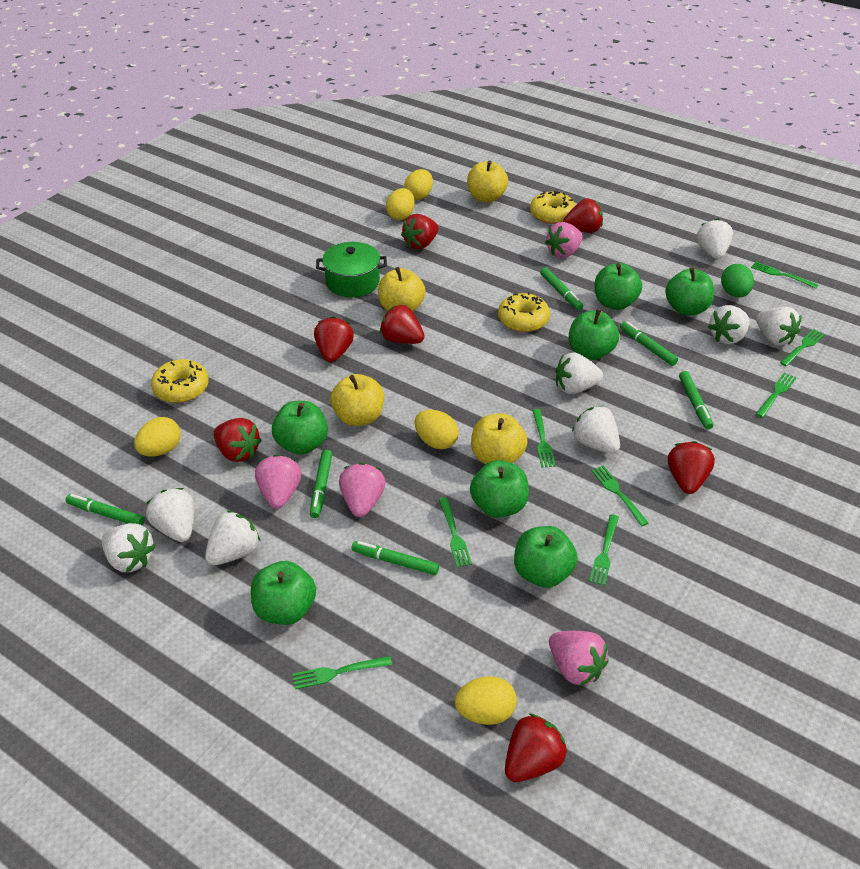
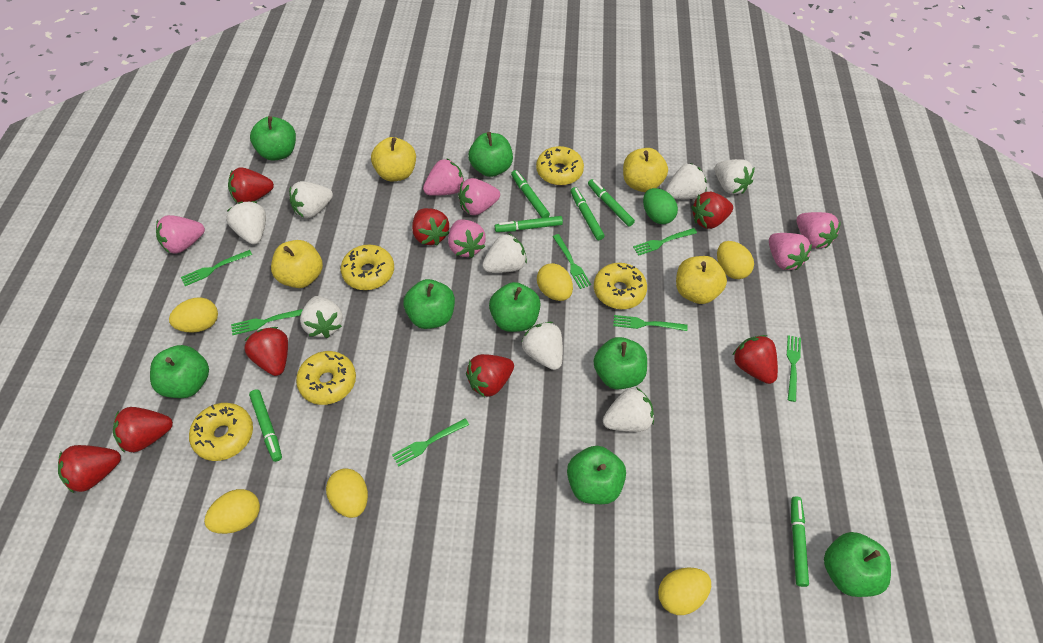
green apple: 7 -> 8
green fork: 8 -> 7
green pot: 1 -> 0
pink strawberry: 4 -> 6
red strawberry: 7 -> 8
yellow donut: 3 -> 5
yellow egg: 5 -> 6

